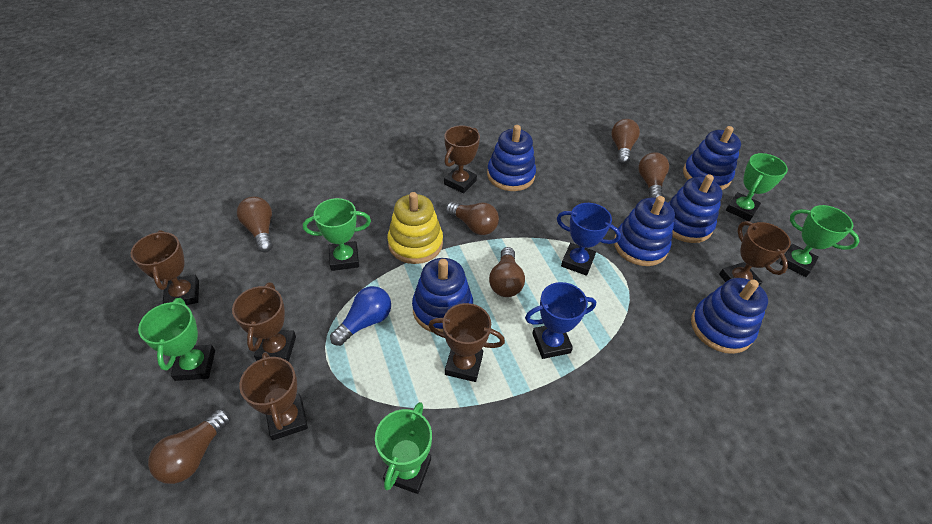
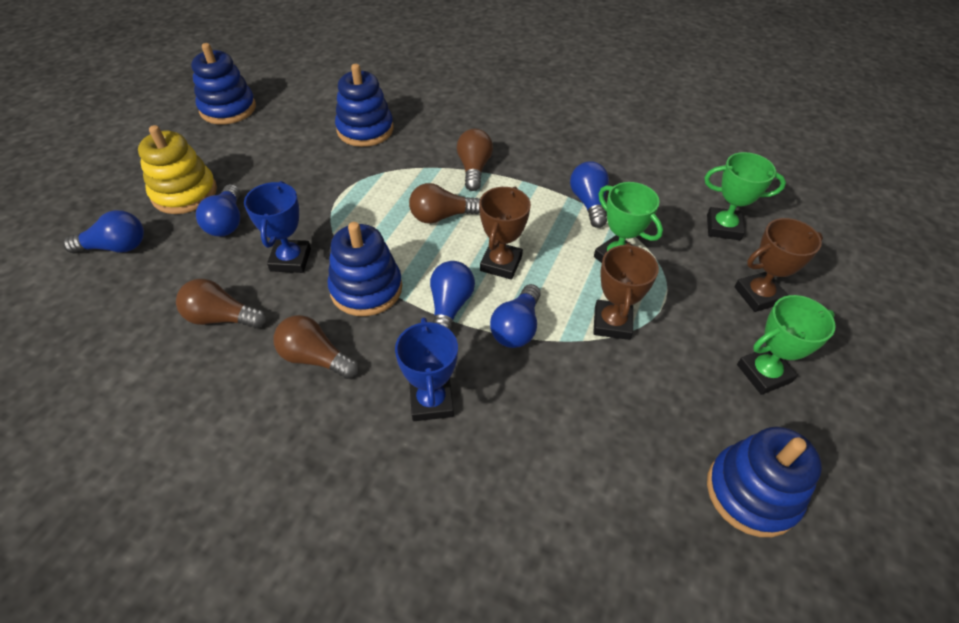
blue light bulb: 1 -> 5
blue stacking toy: 6 -> 4
brown light bulb: 6 -> 4
brown trophy: 6 -> 3
green trophy: 5 -> 3

